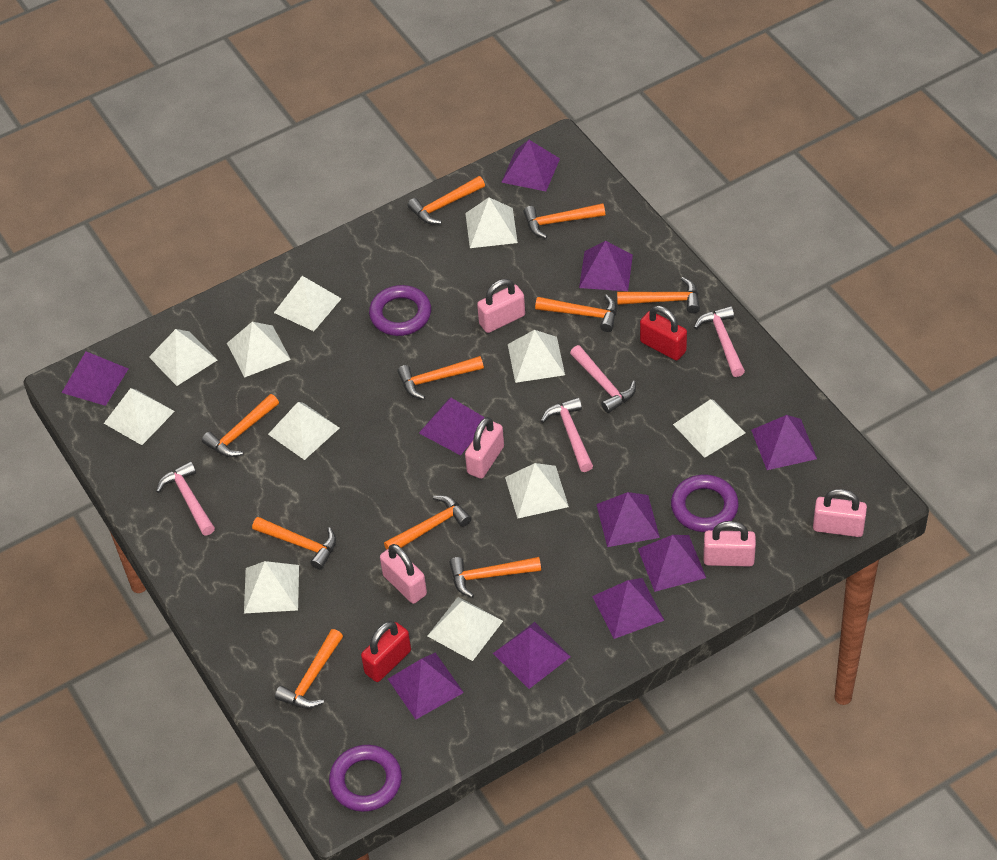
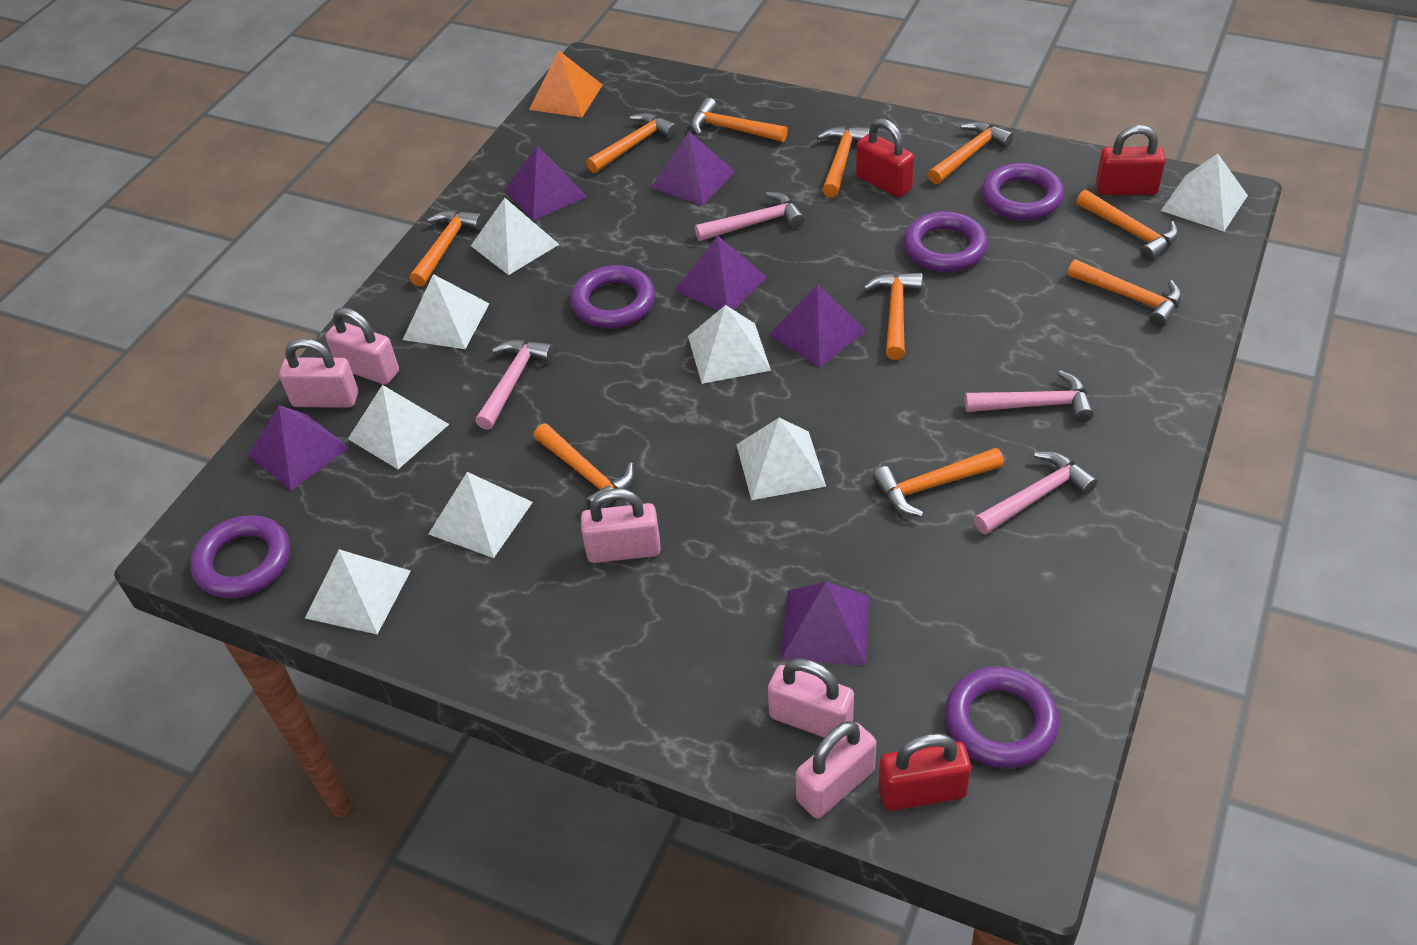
orange pyramid: 0 -> 1
purple pyramid: 10 -> 6
purple ring: 3 -> 5
red padlock: 2 -> 3
white pyramid: 11 -> 8

